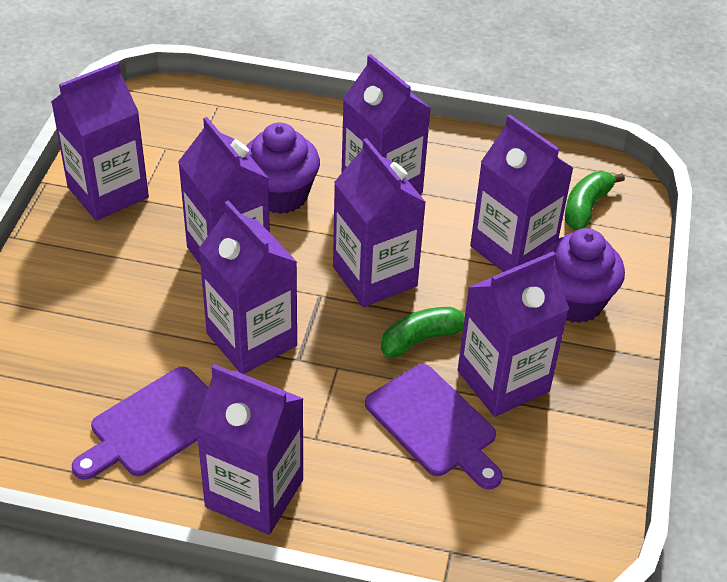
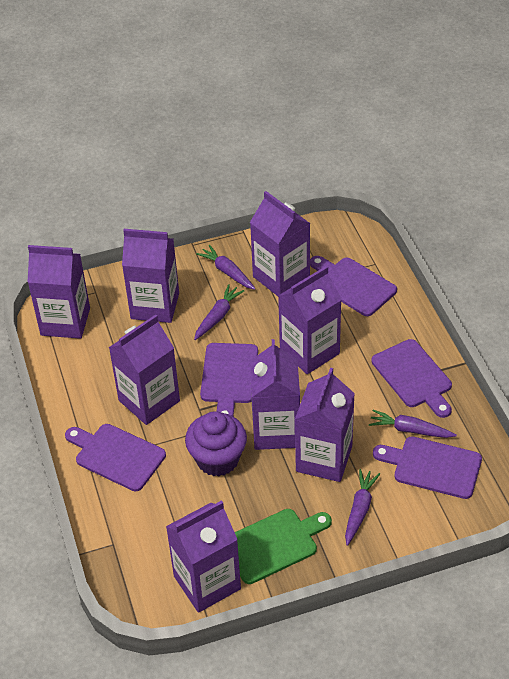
green banana: 2 -> 0
green cutting board: 0 -> 1
purple carrot: 0 -> 4
purple cupcake: 2 -> 1
purple cutting board: 2 -> 5

